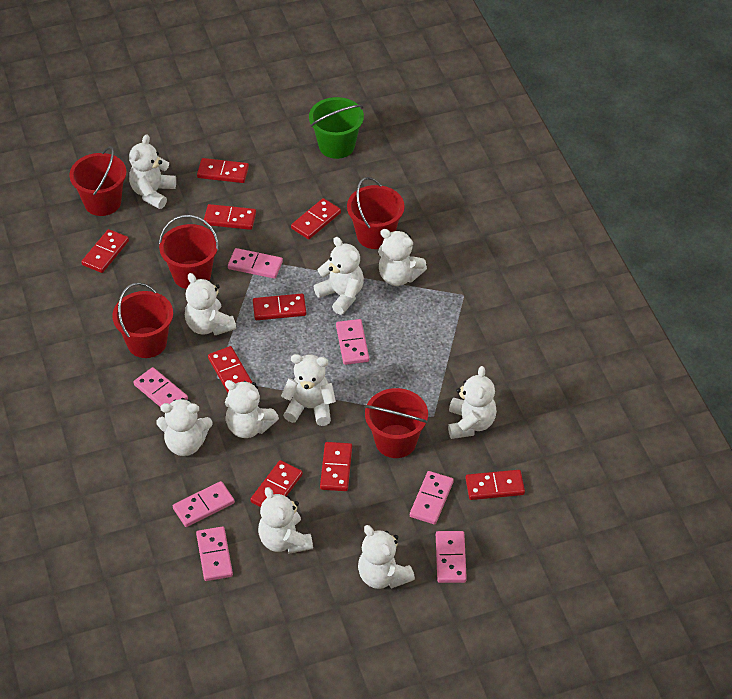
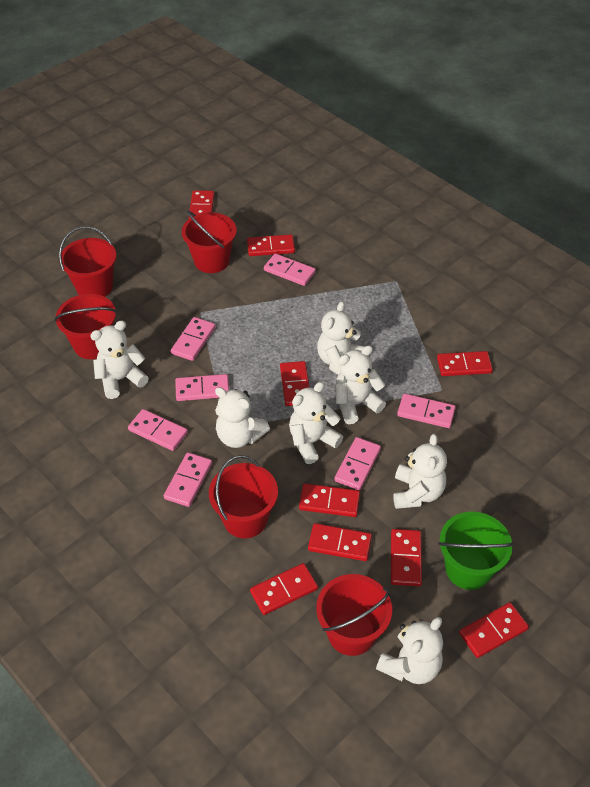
white teddy bear: 10 -> 7

